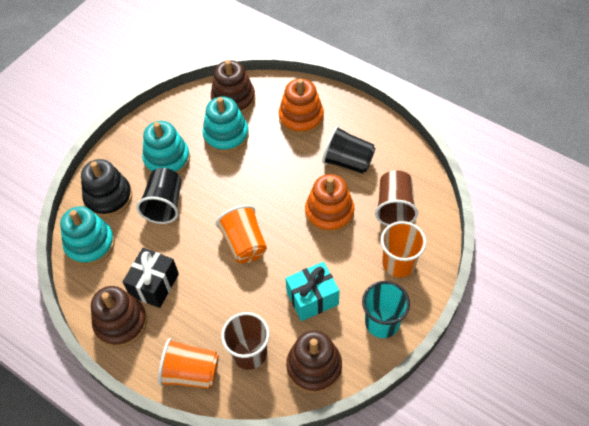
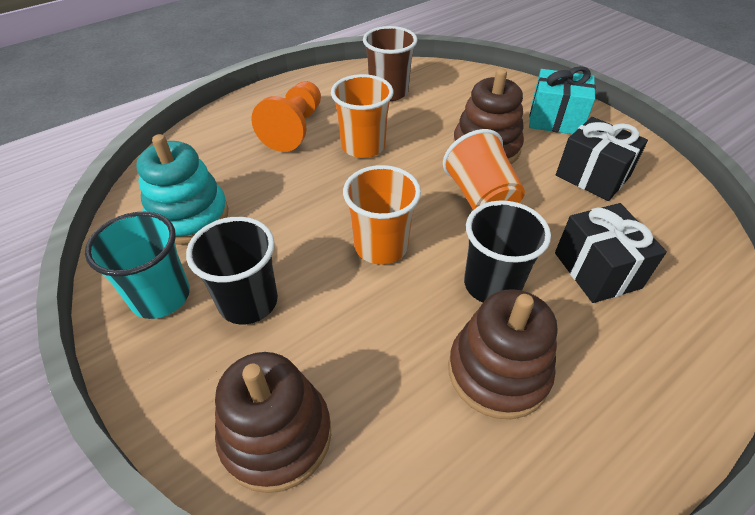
black gift: 1 -> 2
black stacking toy: 1 -> 0
brown cup: 2 -> 1
orange pawn: 0 -> 1
orange stacking toy: 2 -> 0
turquoise stacking toy: 3 -> 1

